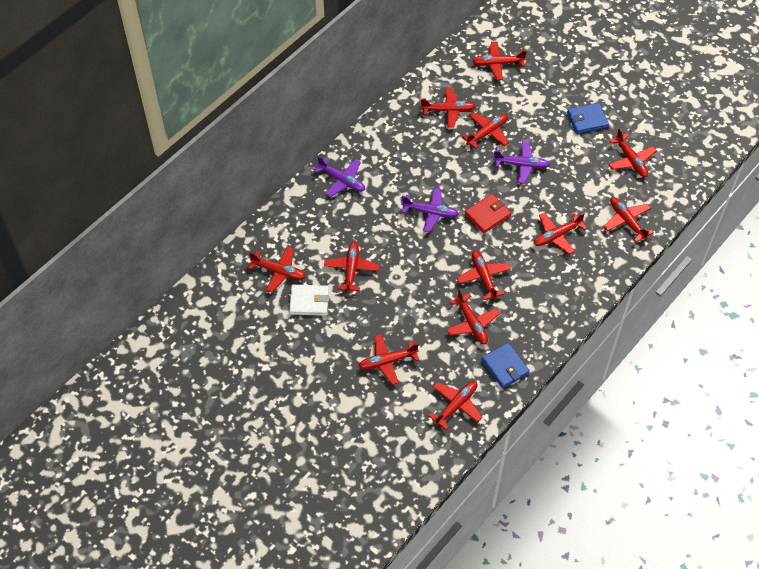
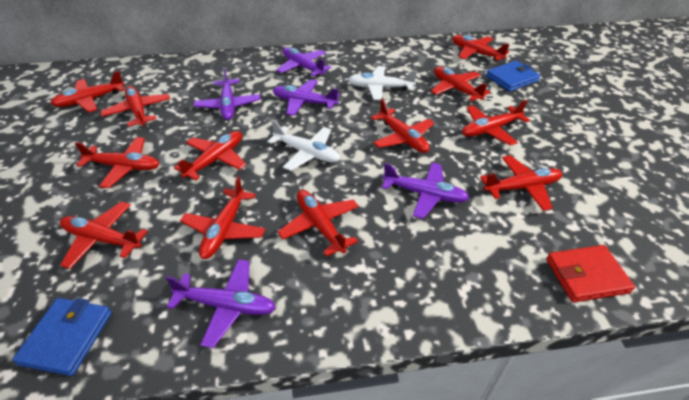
purple plane: 3 -> 5
white plane: 0 -> 2
white wallet: 1 -> 0

